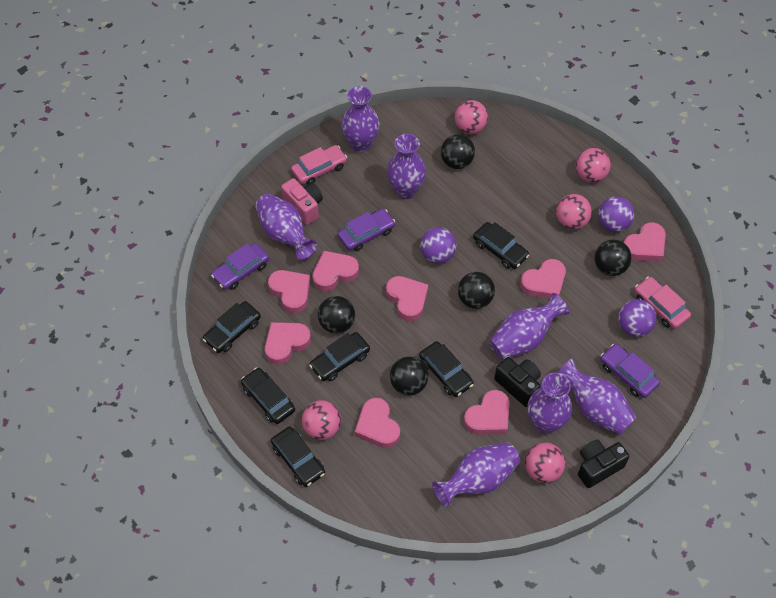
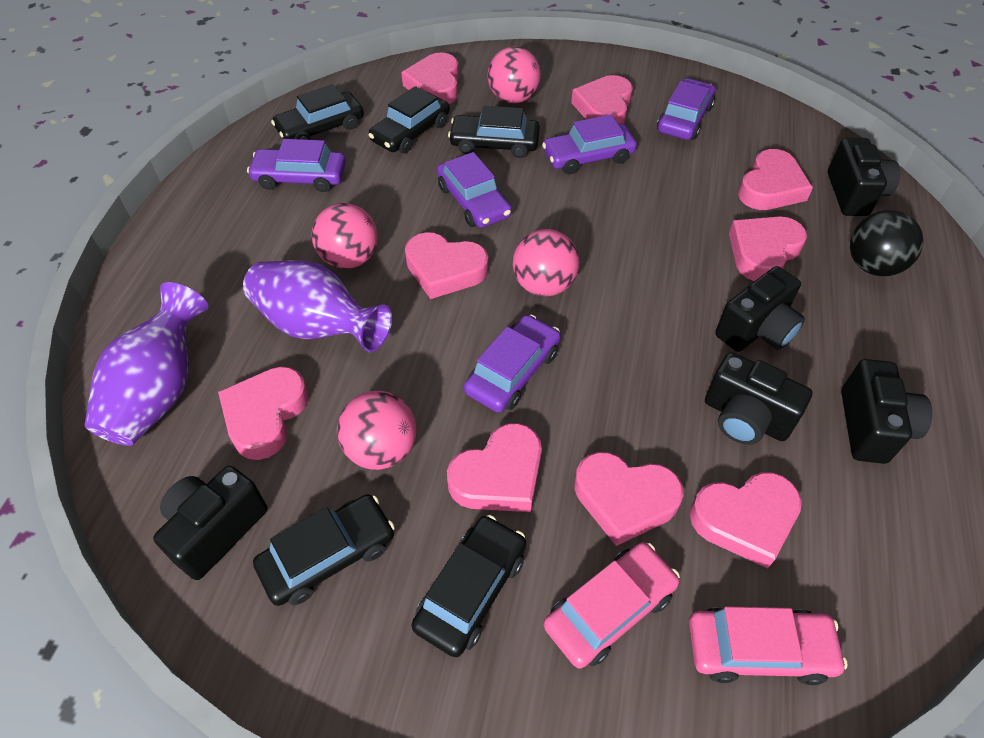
black ball: 5 -> 1
black camera: 2 -> 5
black car: 6 -> 5
pink ball: 5 -> 4
pink camera: 1 -> 0
pink heart: 8 -> 9
purple ball: 3 -> 0
purple car: 3 -> 5
purple vase: 7 -> 2

